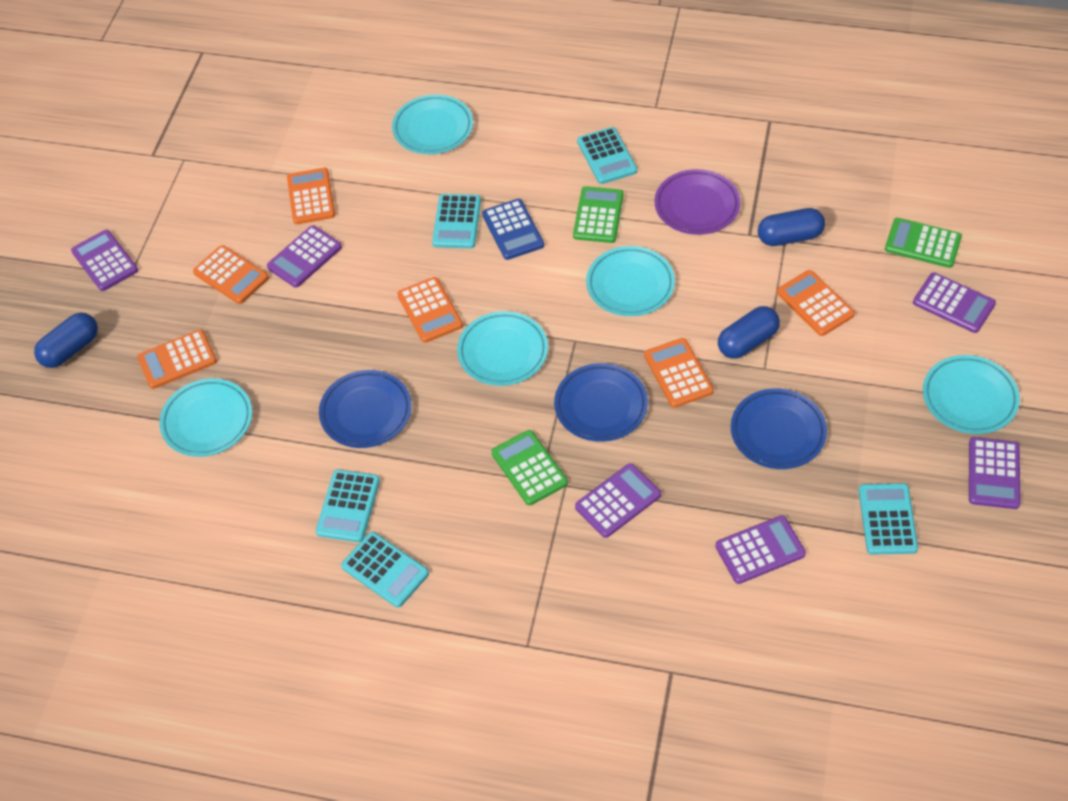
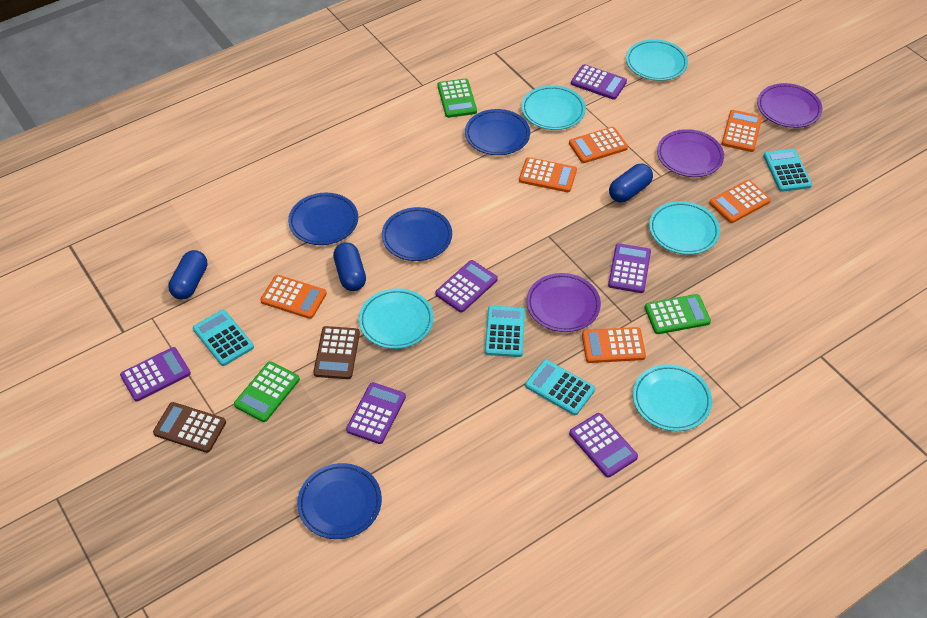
blue calculator: 1 -> 0
blue plate: 3 -> 4
brown calculator: 0 -> 2
purple plate: 1 -> 3
turquoise calculator: 5 -> 4

